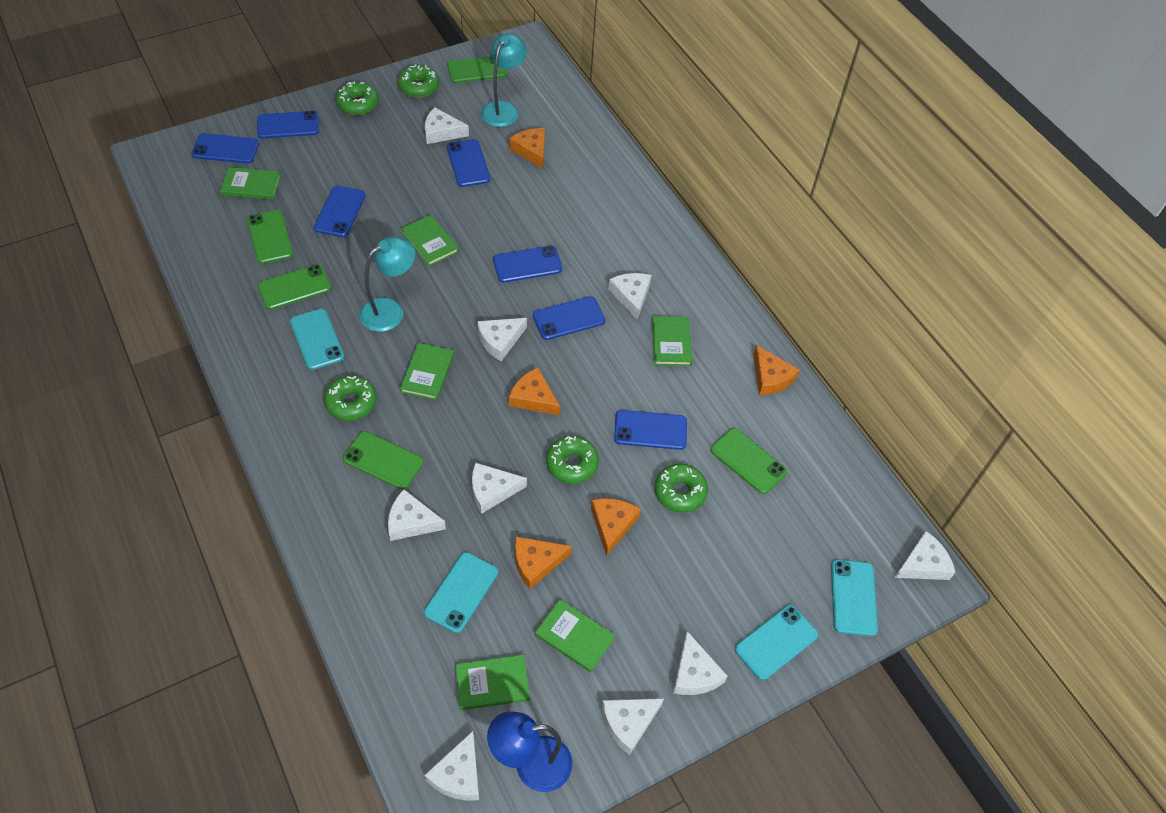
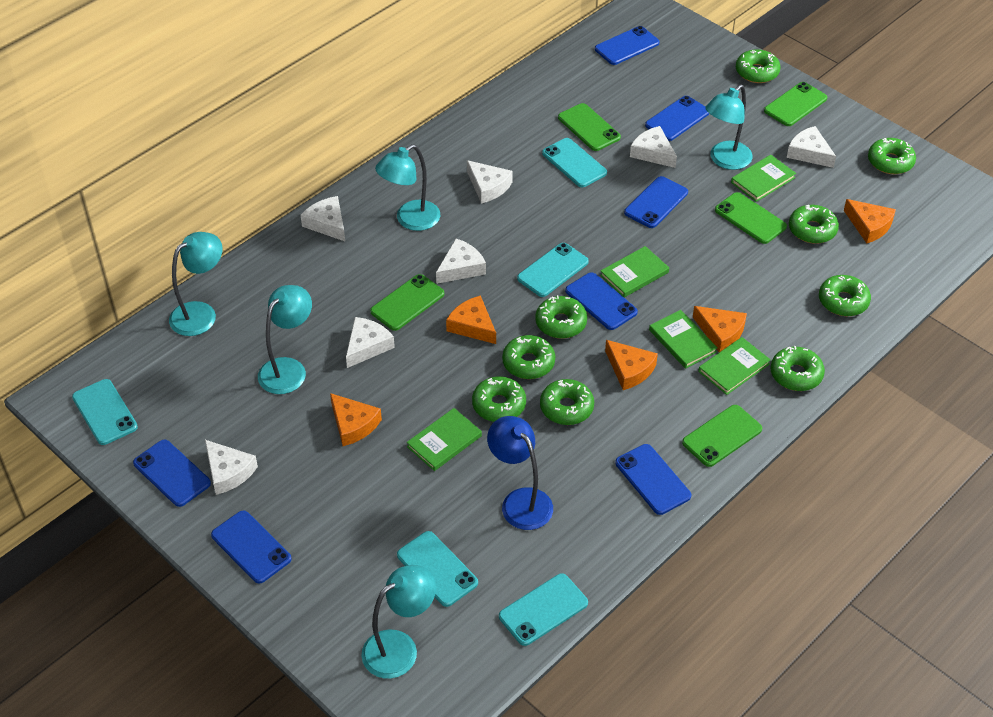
green book: 6 -> 5
green donut: 5 -> 9
turquoise lamp: 2 -> 5
turquoise phone: 4 -> 5
white cheese: 9 -> 7

